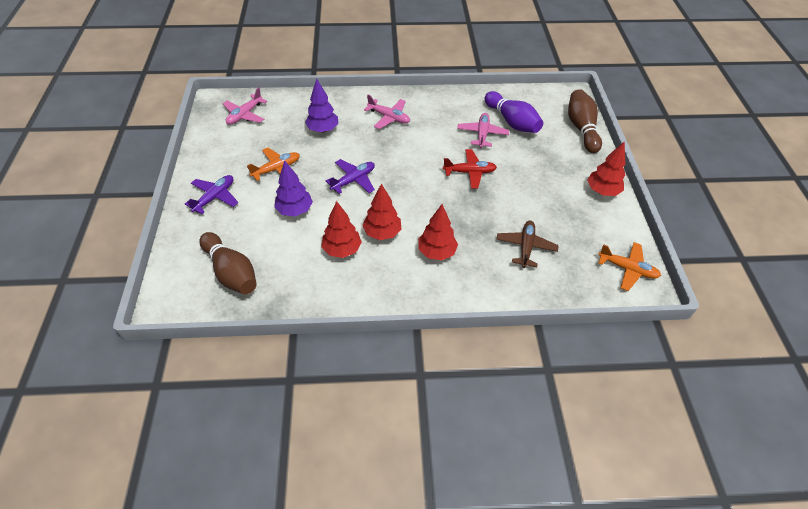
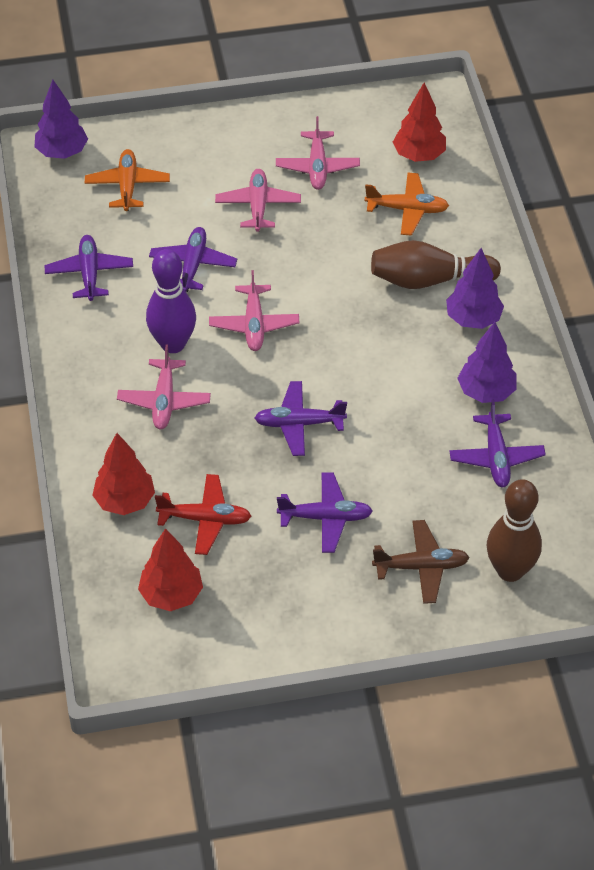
pink plane: 3 -> 4
purple plane: 2 -> 5
purple tree: 2 -> 3
red tree: 4 -> 3

